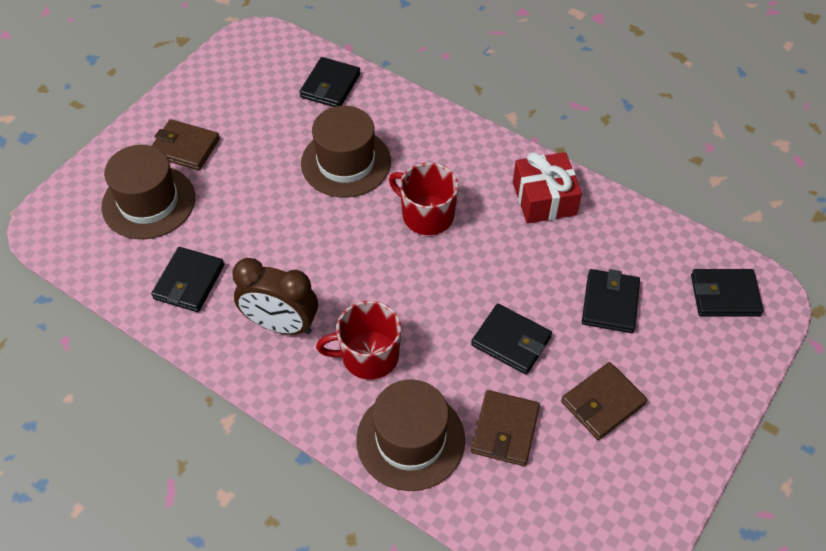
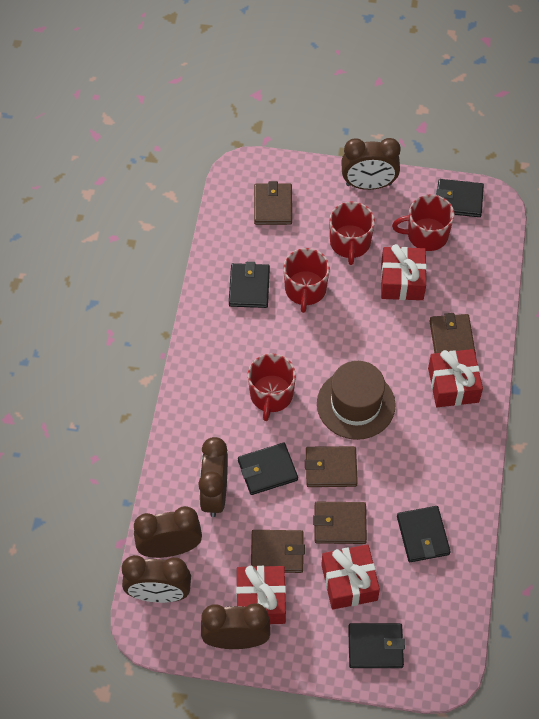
brown clock: 1 -> 5
brown hat: 3 -> 1
brown wallet: 3 -> 5
red gift: 1 -> 4
red mug: 2 -> 4

